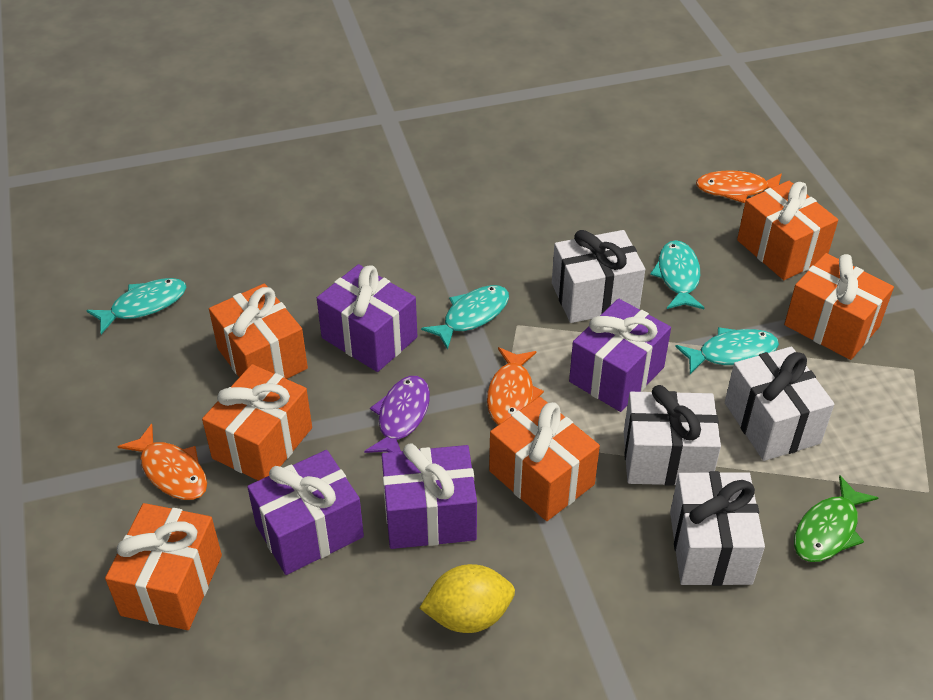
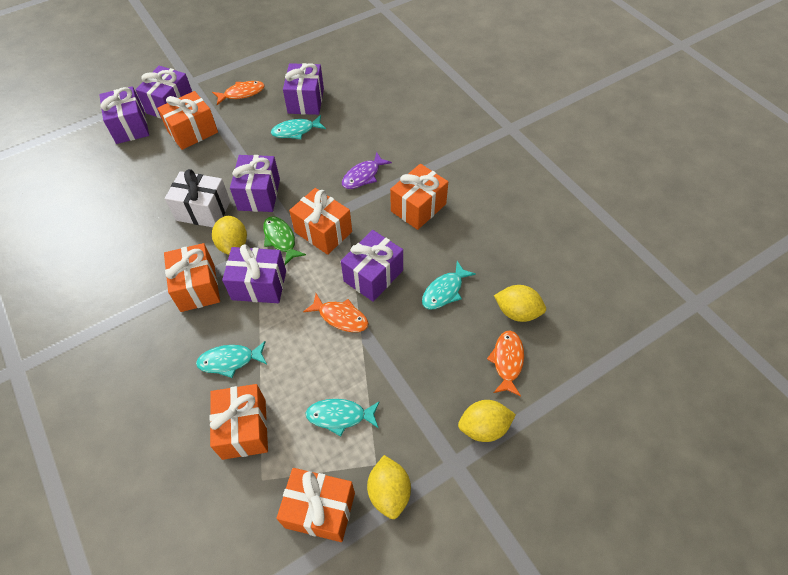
purple gift: 4 -> 6
white gift: 4 -> 1
yellow lemon: 1 -> 4

